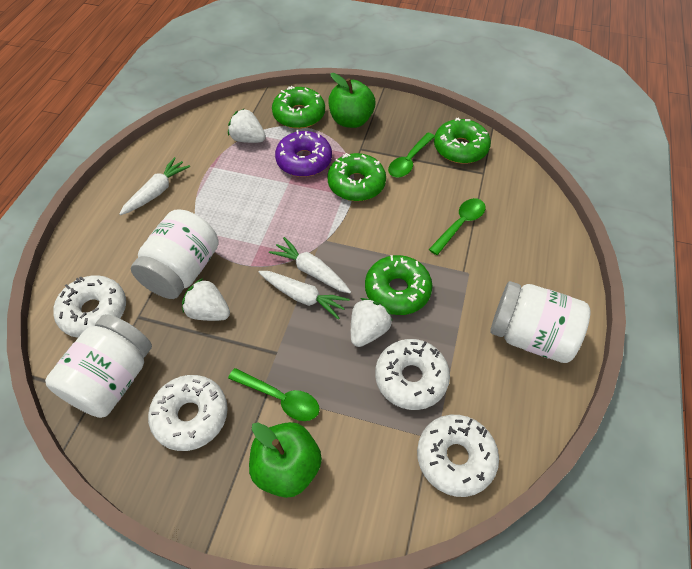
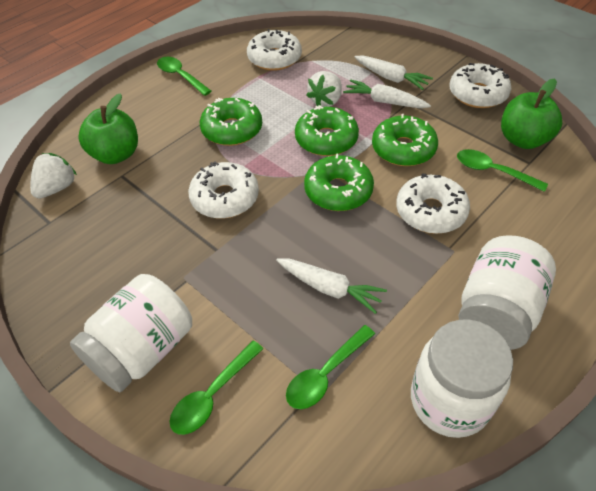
green spoon: 3 -> 4
purple donut: 1 -> 0
white strawberry: 3 -> 2

